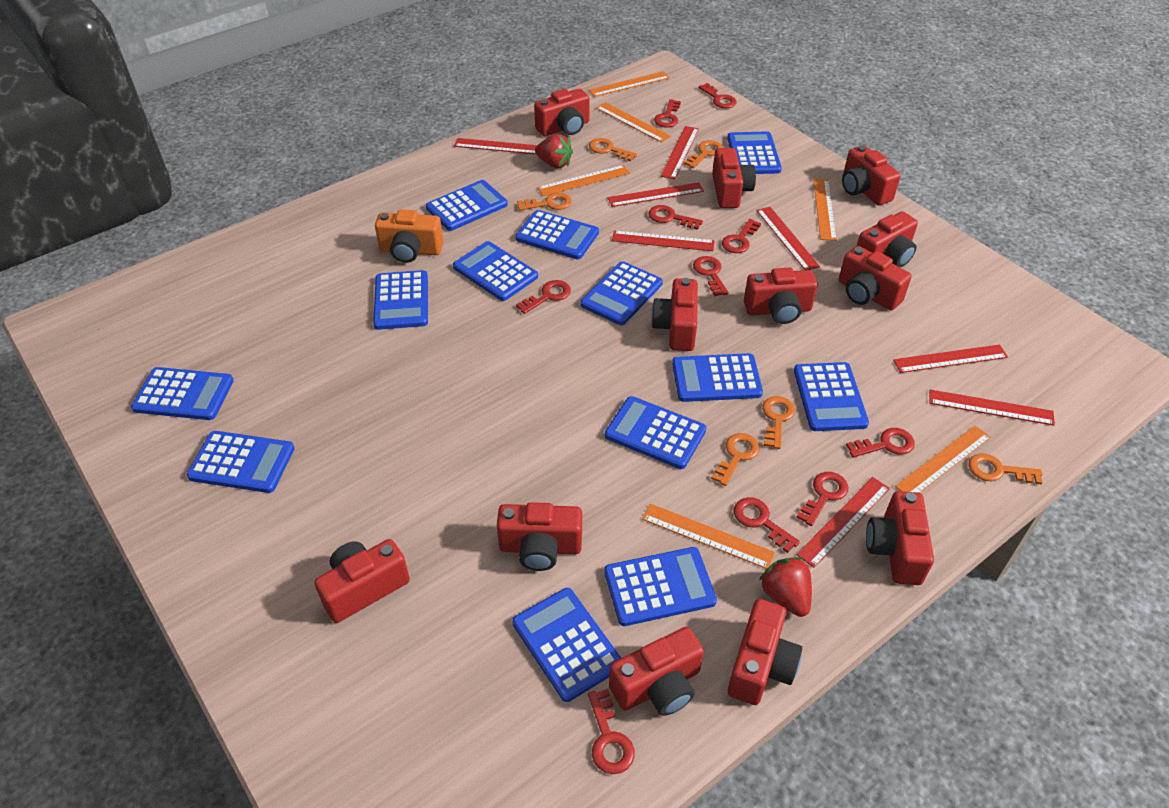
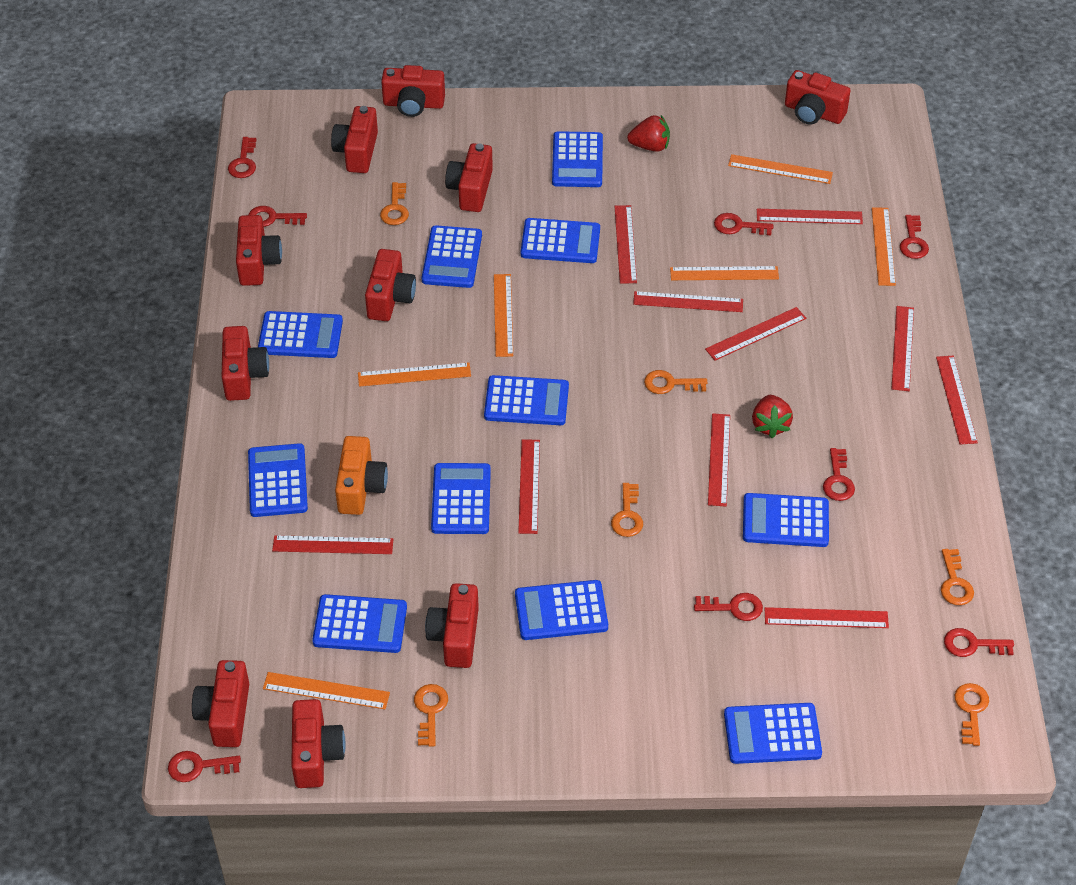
blue calculator: 13 -> 11
red camera: 12 -> 10
red key: 10 -> 8
red ruler: 8 -> 10

